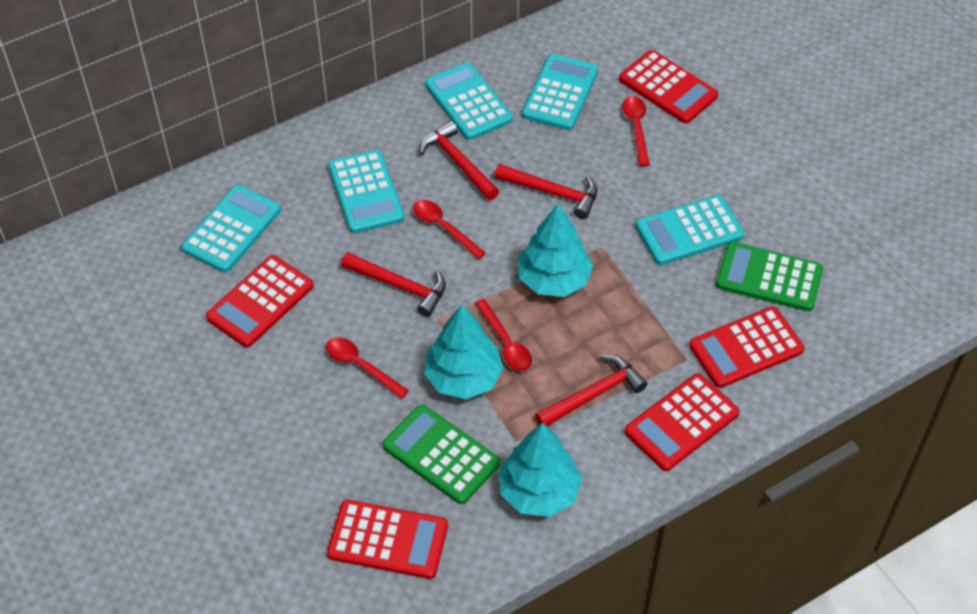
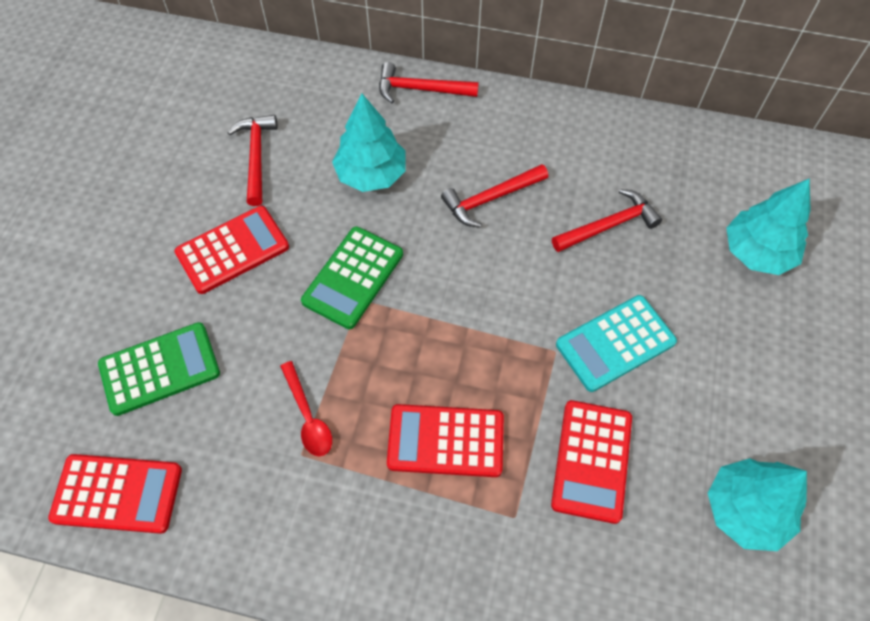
red calculator: 5 -> 4
red spoon: 4 -> 1
turquoise calculator: 5 -> 1

